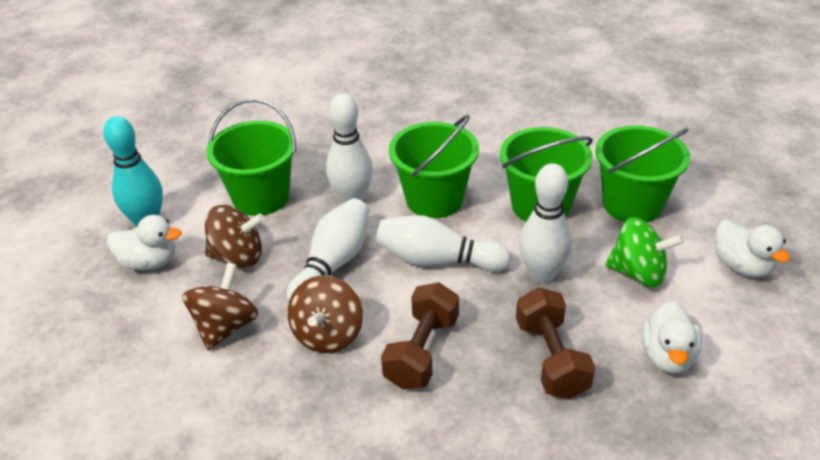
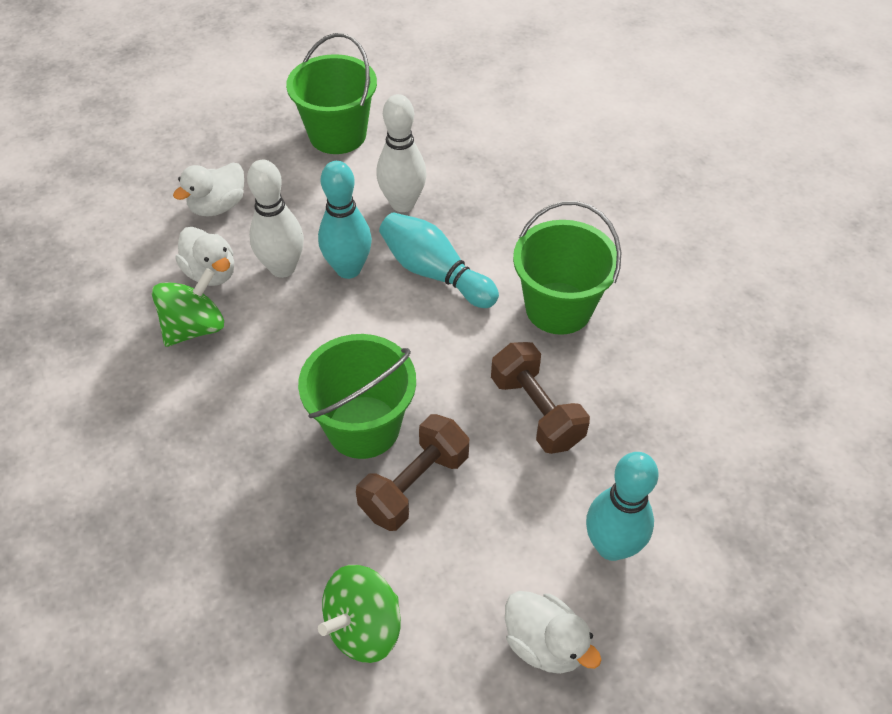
brown spinning top: 3 -> 0
green bucket: 4 -> 3
green spinning top: 1 -> 2
turquoise bowling pin: 1 -> 3
white bowling pin: 4 -> 2

